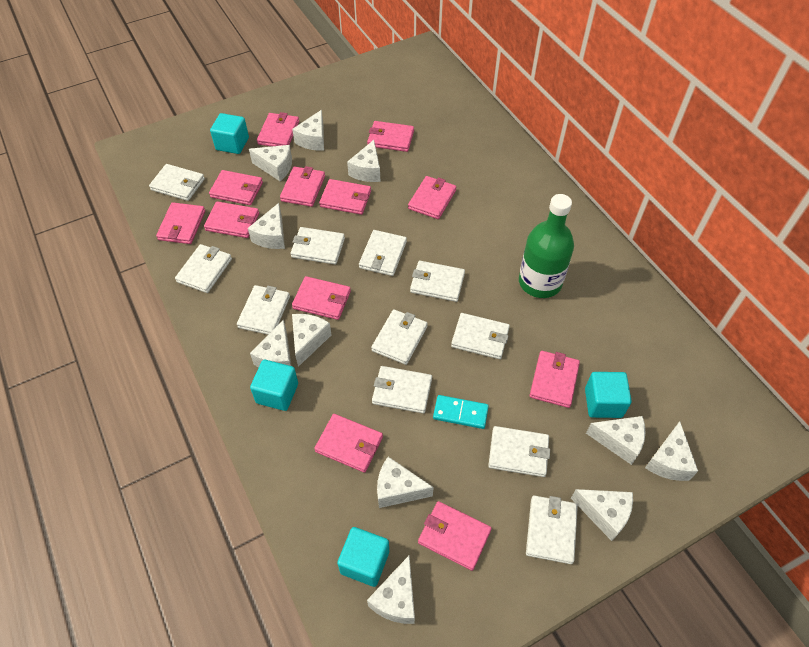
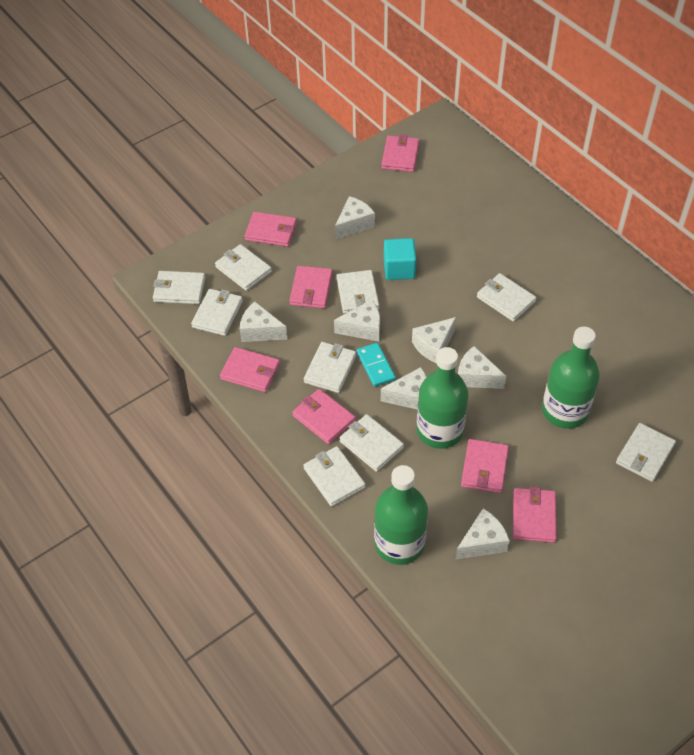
green bottle: 1 -> 3
pink wallet: 12 -> 7
turquoise cube: 4 -> 1
white cheese: 11 -> 7
white wallet: 11 -> 9

